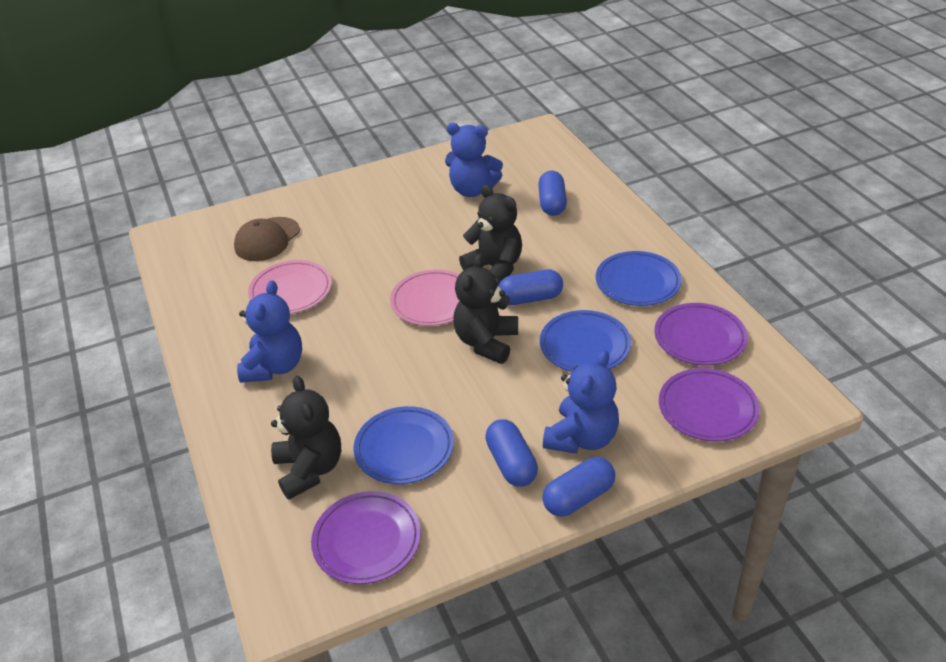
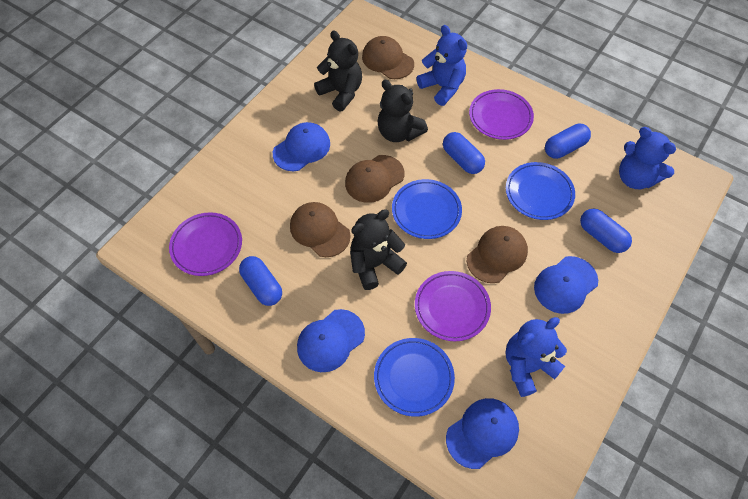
blue cap: 0 -> 4
brown cap: 1 -> 4
pink plate: 2 -> 0

